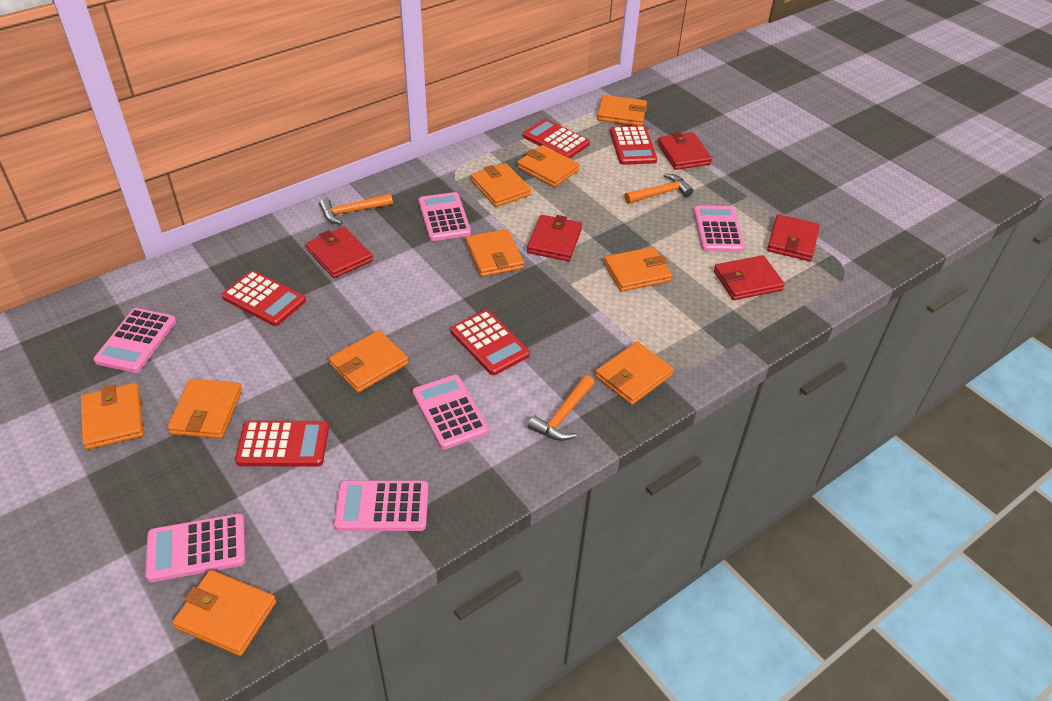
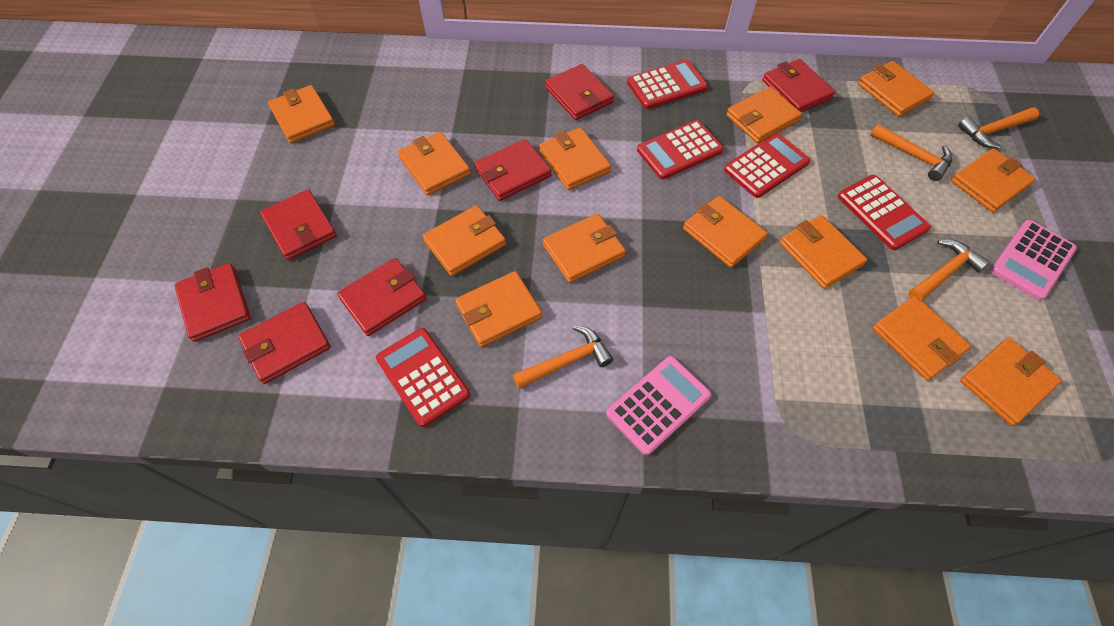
orange hammer: 3 -> 4
orange wallet: 10 -> 13
pink calculator: 6 -> 2
red wallet: 5 -> 7

